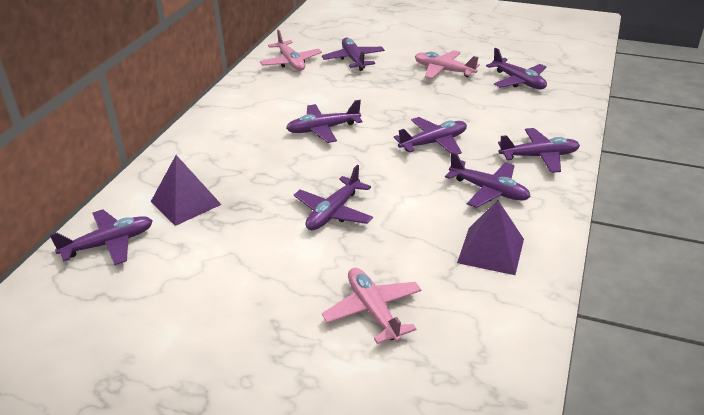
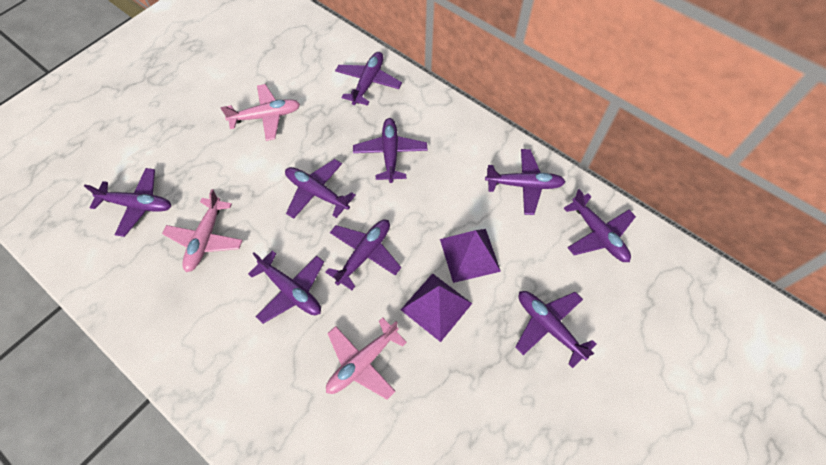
purple plane: 8 -> 9

